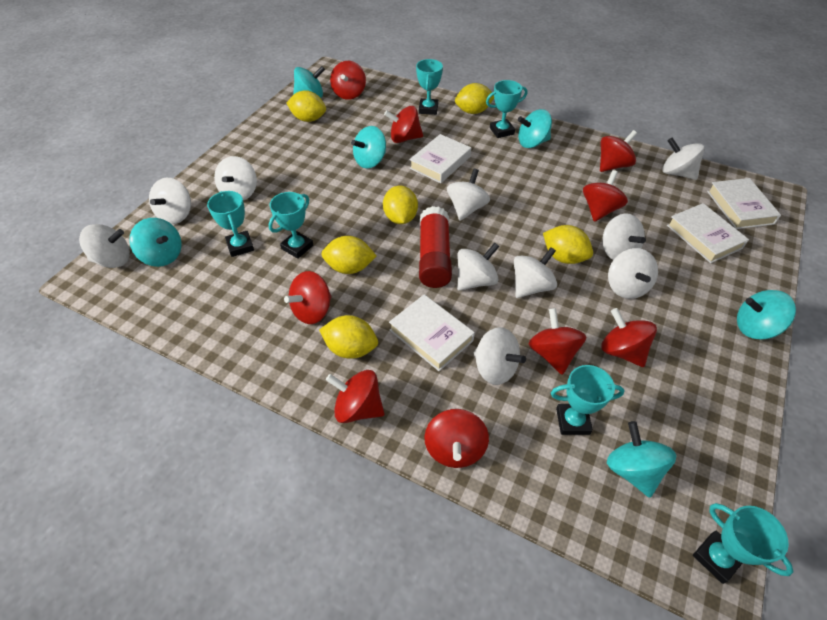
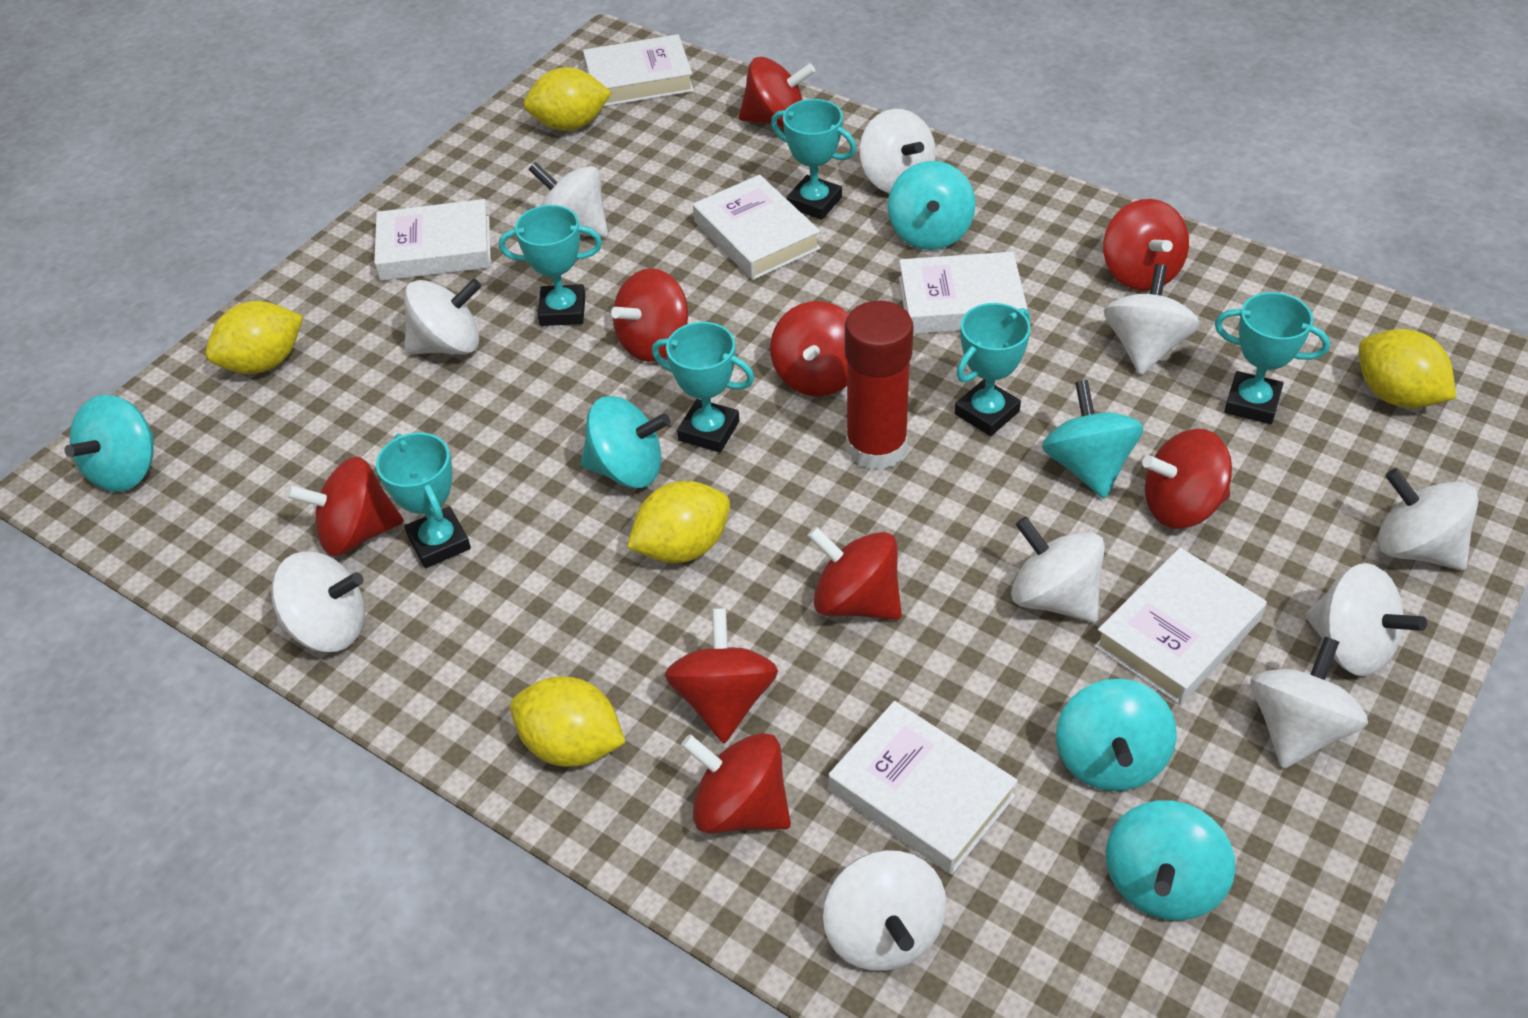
white book: 4 -> 6
yellow lemon: 6 -> 5

